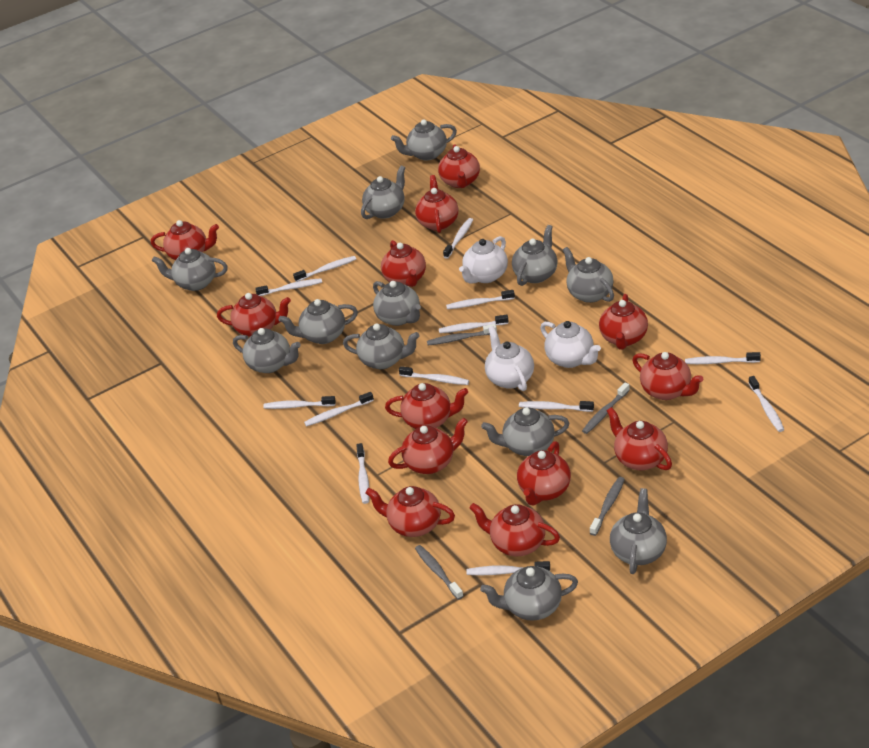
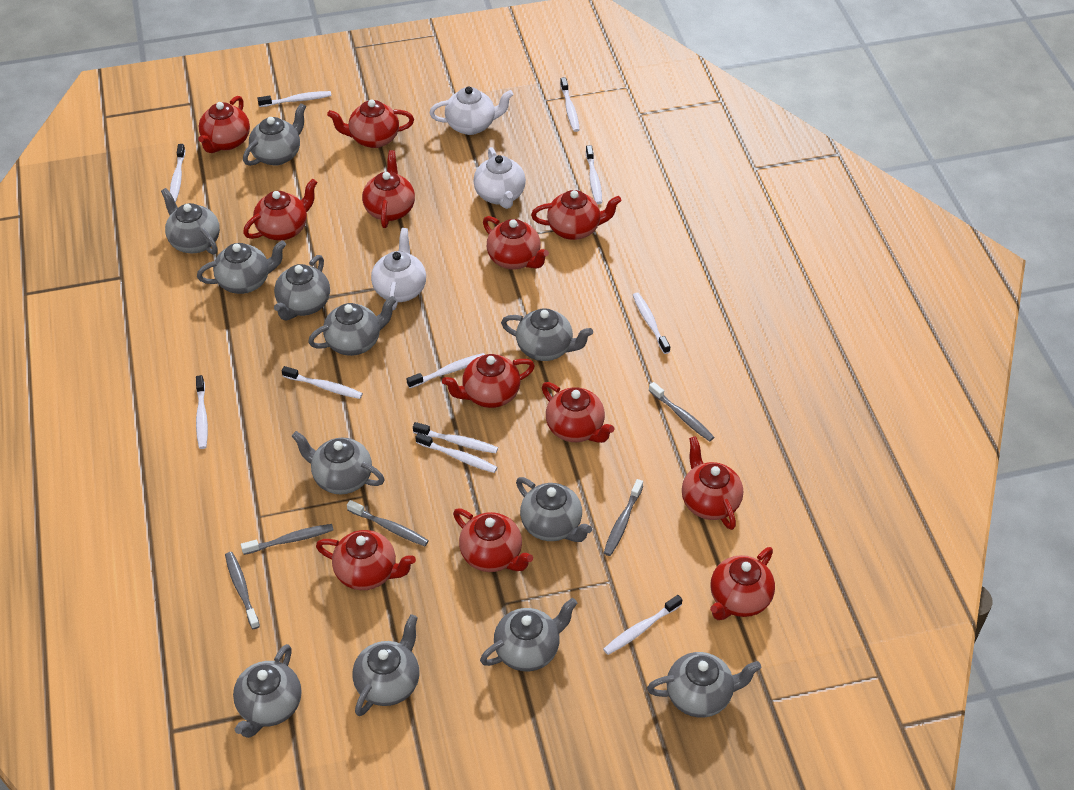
grey toothbrush: 4 -> 5
red teapot: 13 -> 12
white toothbrush: 13 -> 11

